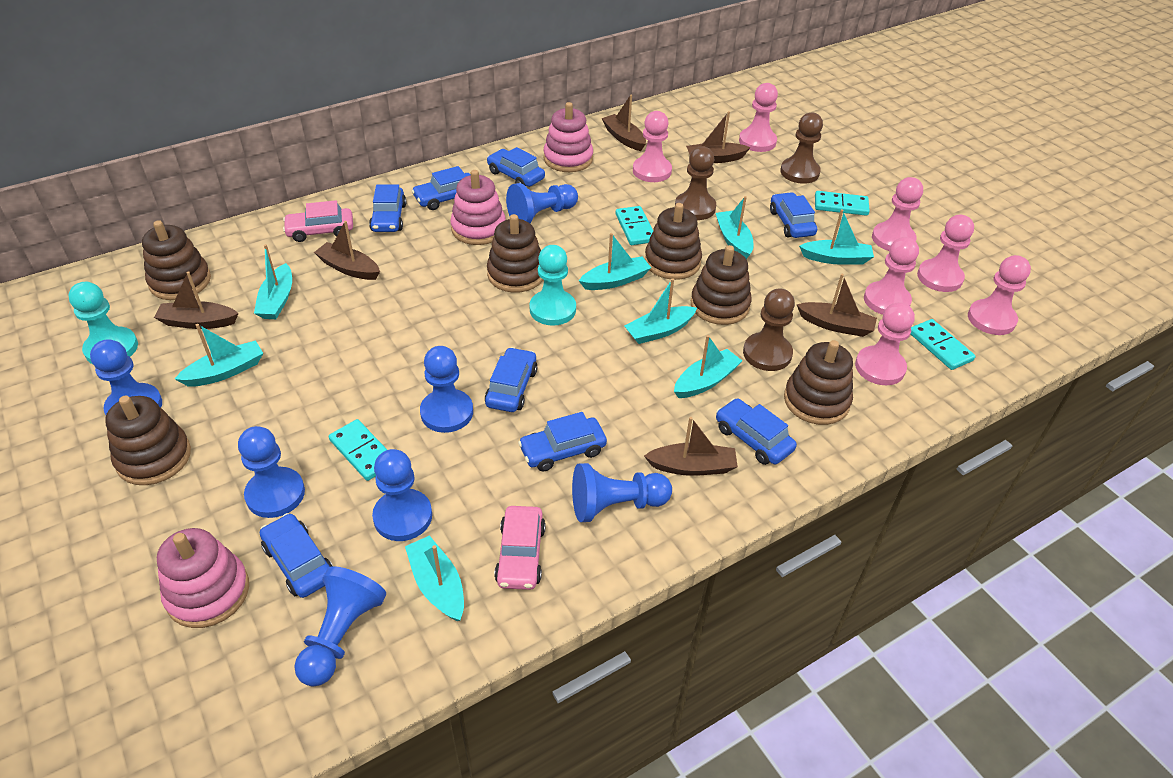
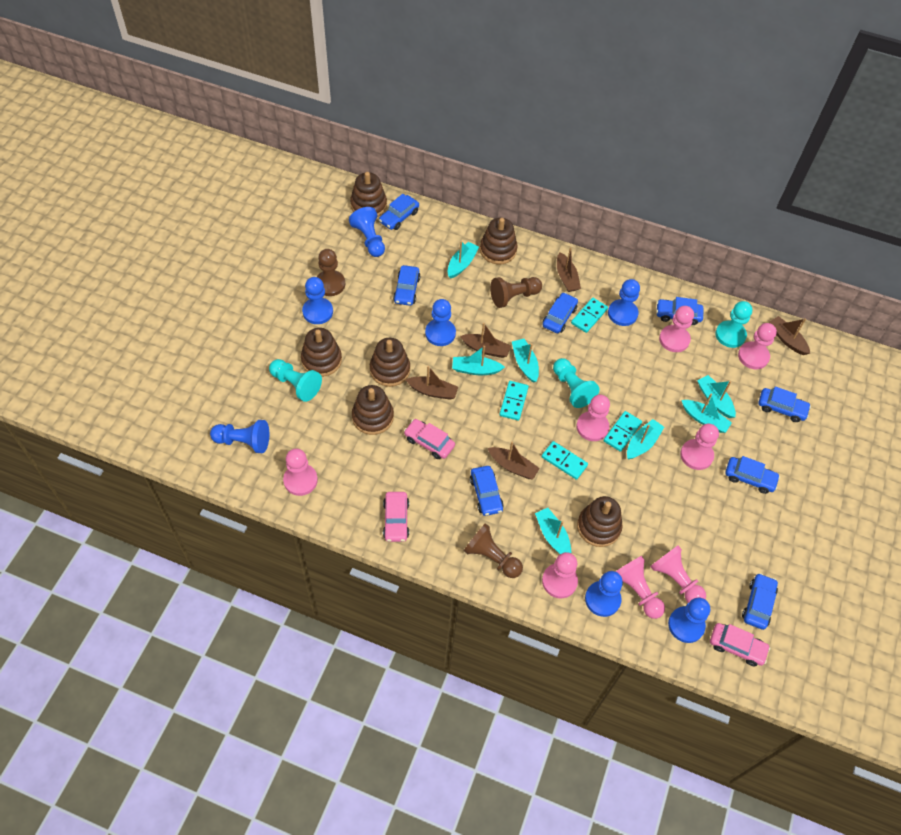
brown boat: 6 -> 5
pink car: 2 -> 3
pink pawn: 7 -> 8
pink stacking toy: 3 -> 0
turquoise boat: 8 -> 7
turquoise pawn: 2 -> 3

